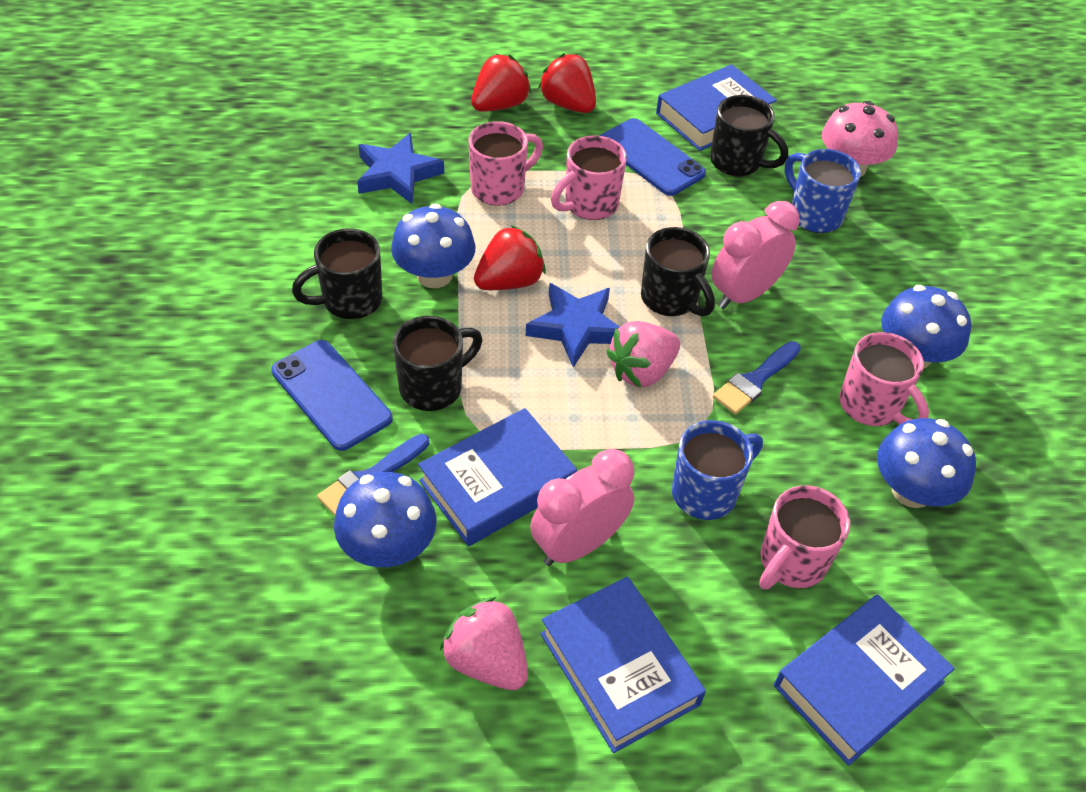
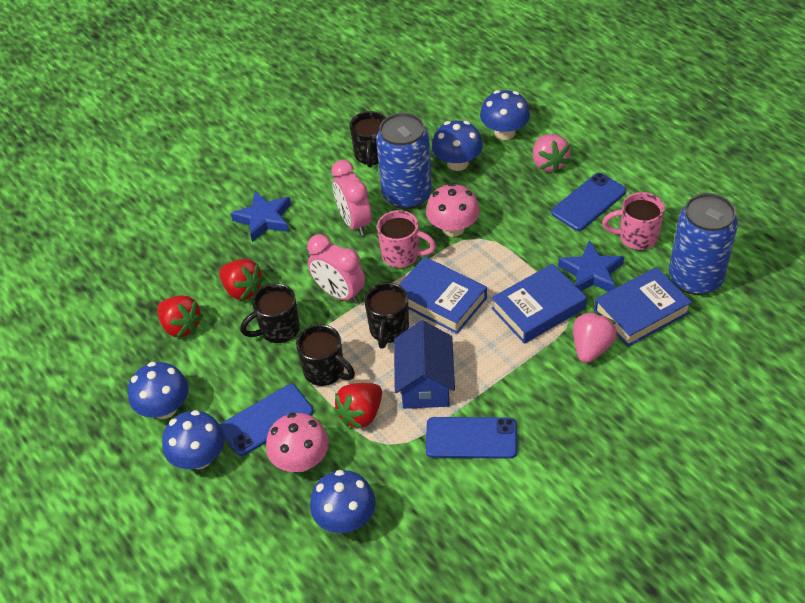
blue book: 4 -> 3
blue brush: 2 -> 0
blue can: 0 -> 2
blue house: 0 -> 1
blue mug: 2 -> 0
blue mushroom: 4 -> 5
blue phone: 2 -> 3
pink mug: 4 -> 2
pink mushroom: 1 -> 2

